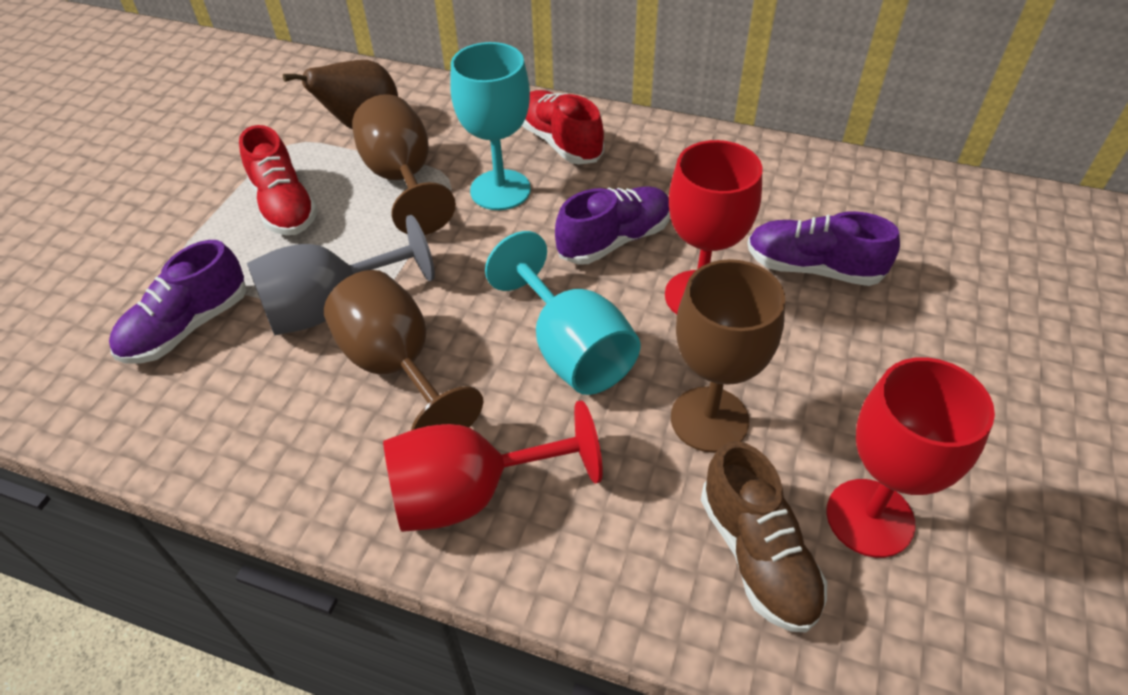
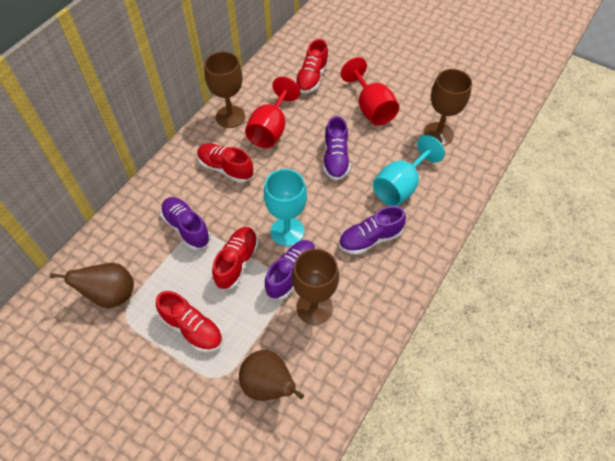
brown pear: 1 -> 2
brown shoe: 1 -> 0
grey goblet: 1 -> 0
purple shoe: 3 -> 4
red goblet: 3 -> 2
red shoe: 2 -> 4

